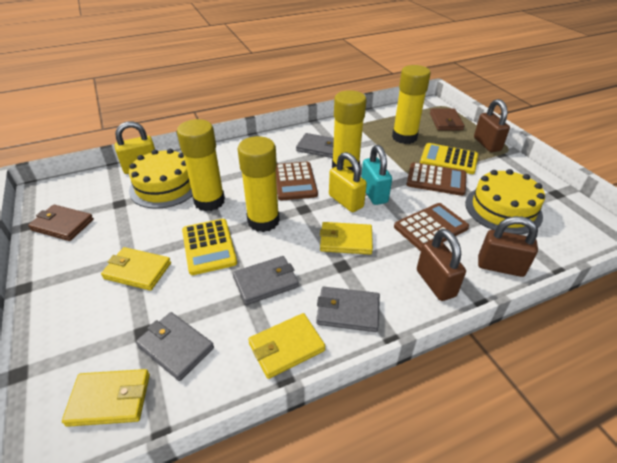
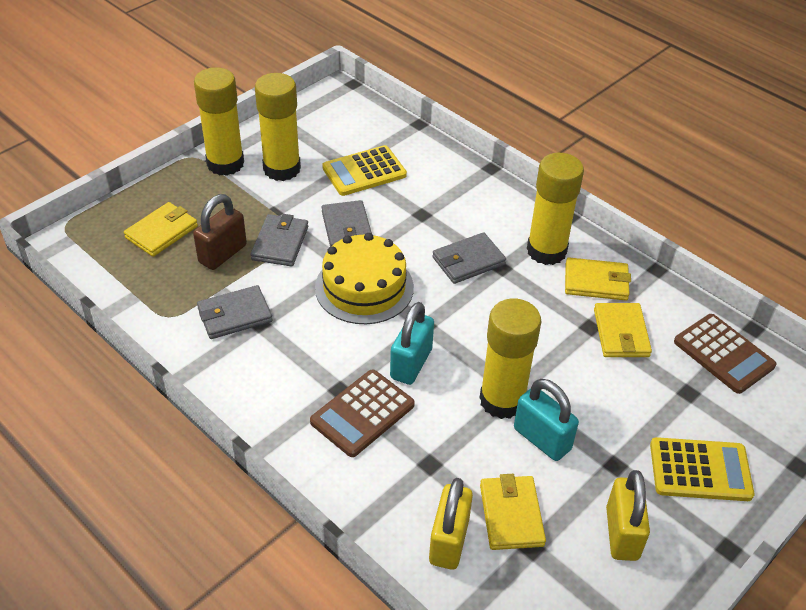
brown calculator: 3 -> 2
brown padlock: 3 -> 1
brown wallet: 2 -> 0
turquoise padlock: 1 -> 2
yellow cake: 2 -> 1

